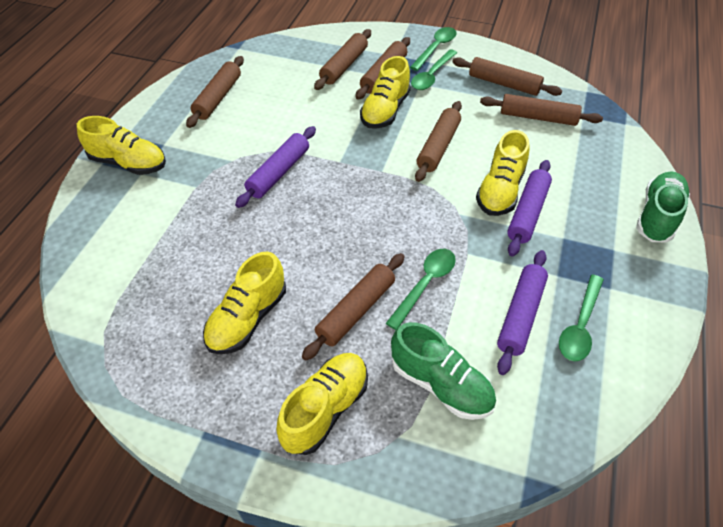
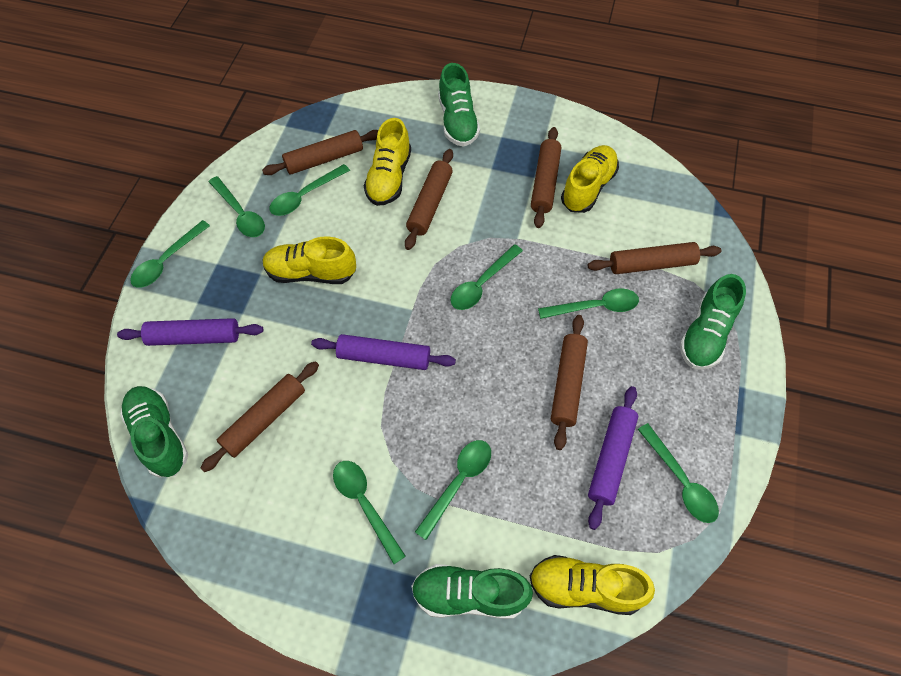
brown rolling pin: 7 -> 6
green shoe: 2 -> 4
green spoon: 4 -> 8
yellow shoe: 5 -> 4

